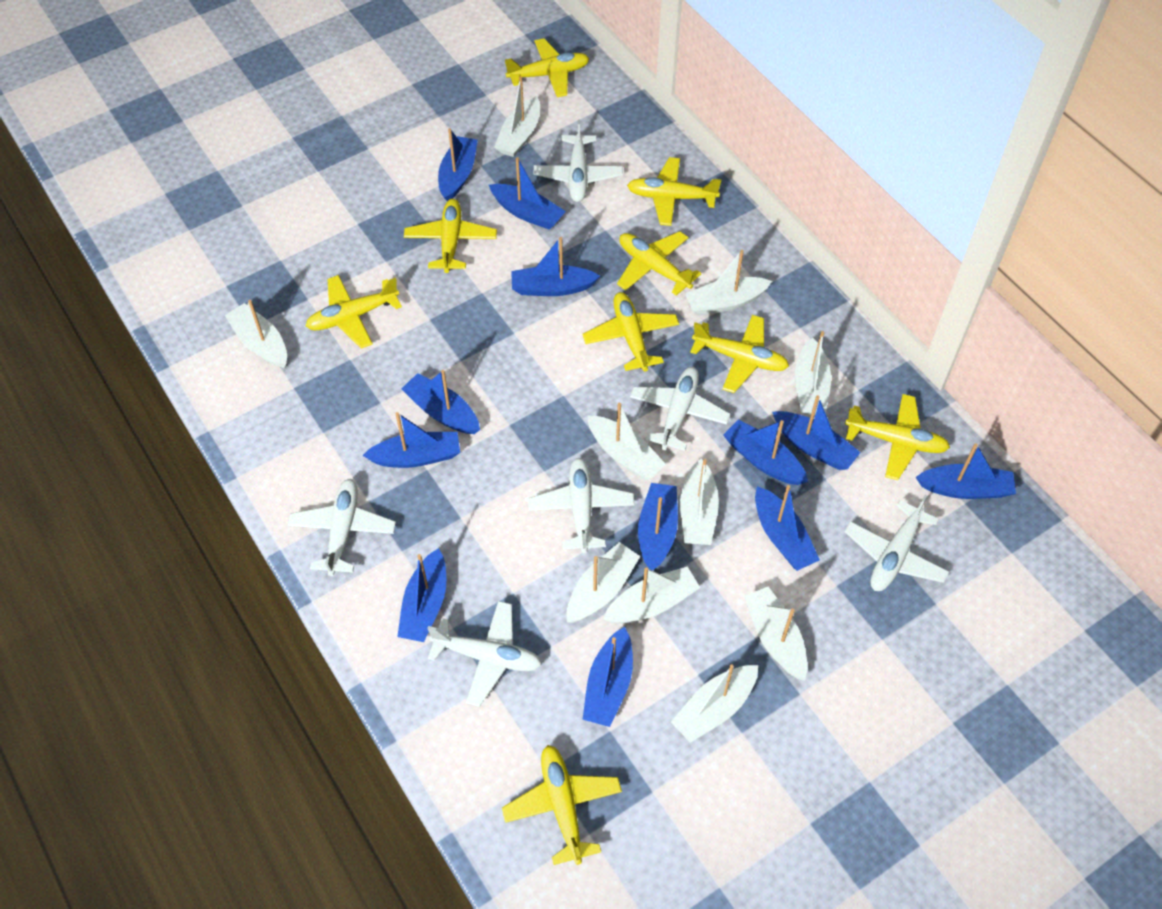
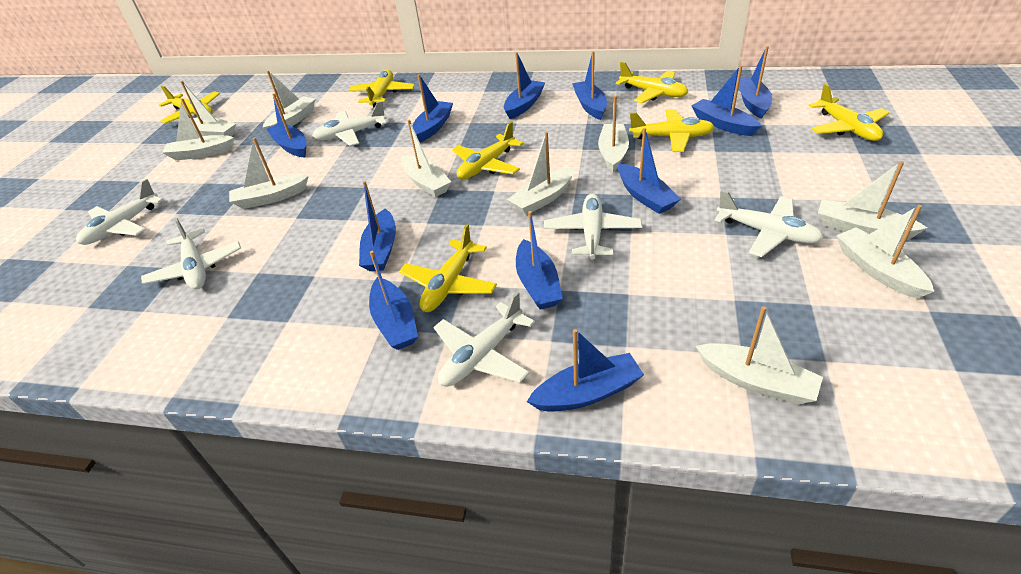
blue boat: 12 -> 11
yellow plane: 9 -> 7

